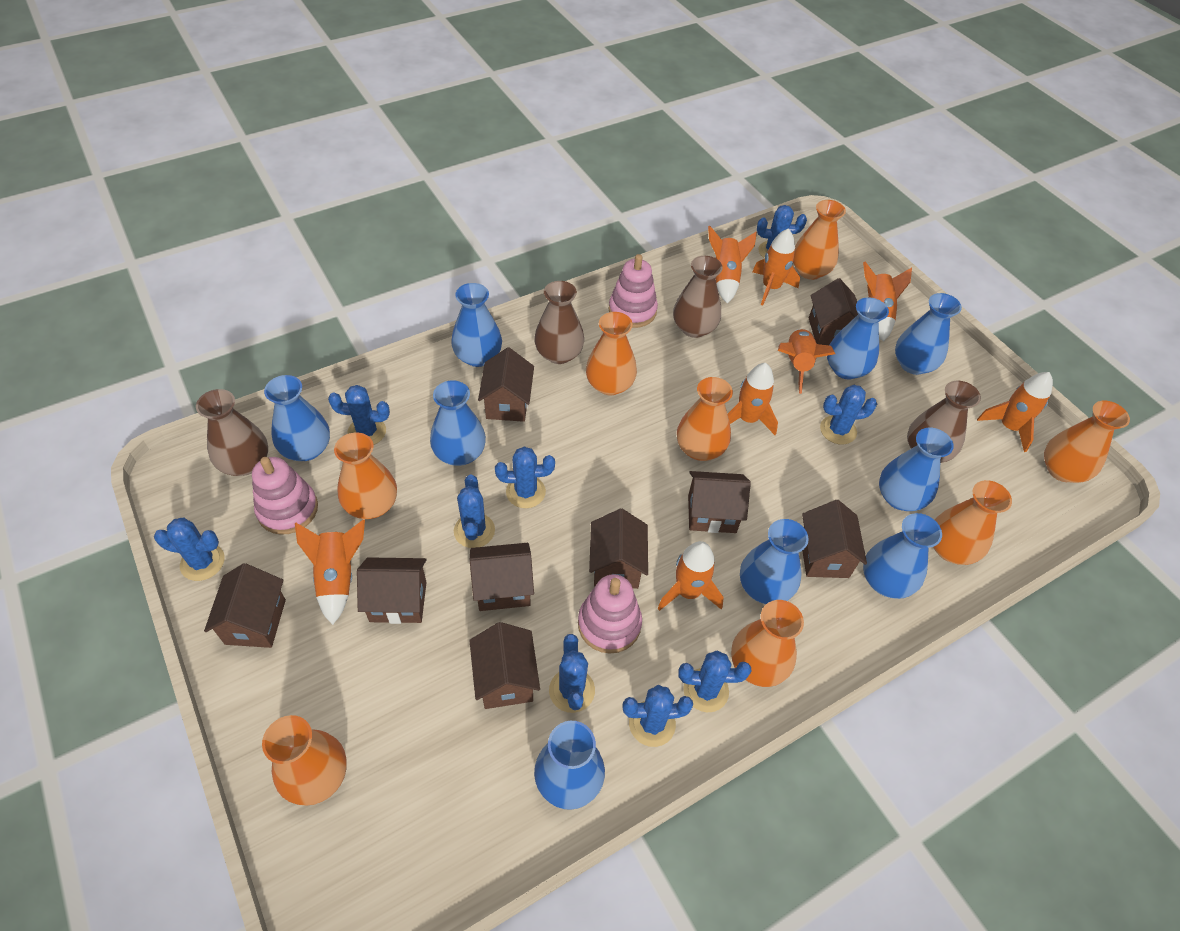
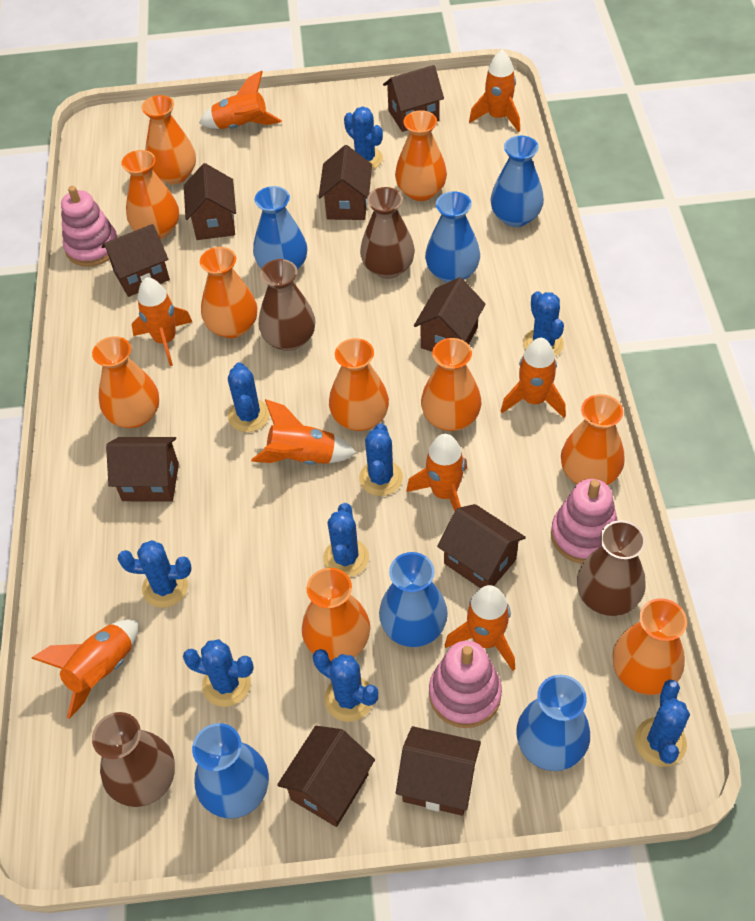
blue vase: 9 -> 6
orange vase: 8 -> 10

